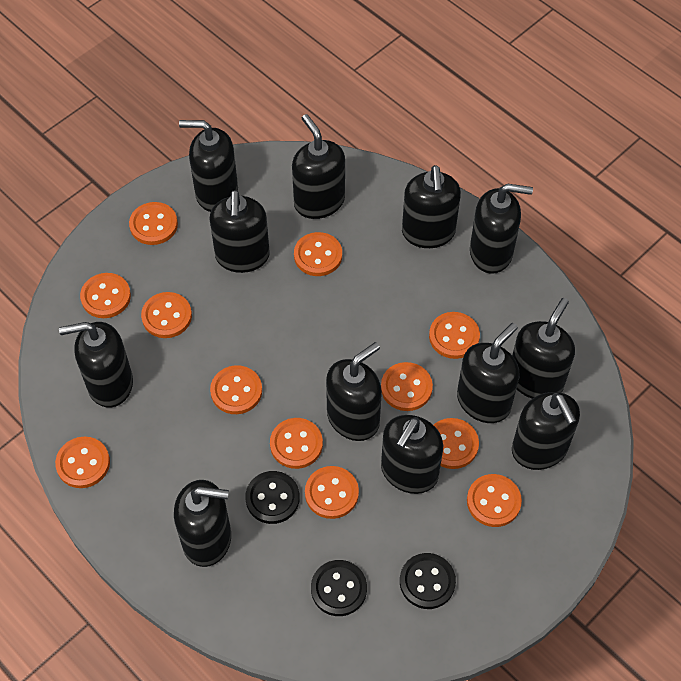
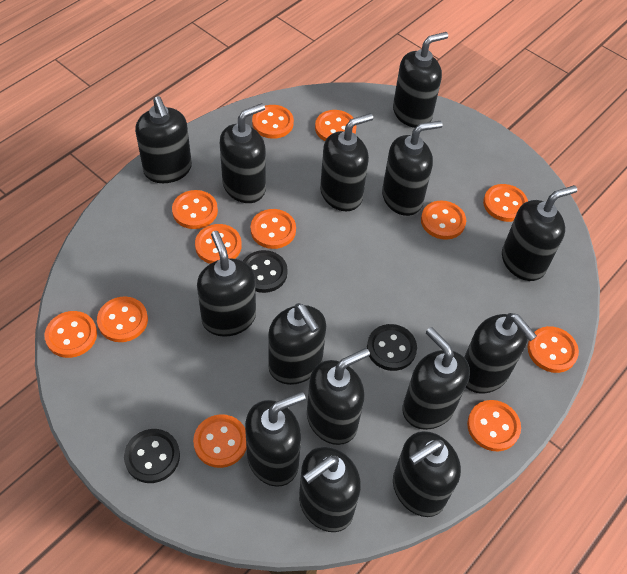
black soap dispenser: 12 -> 14

